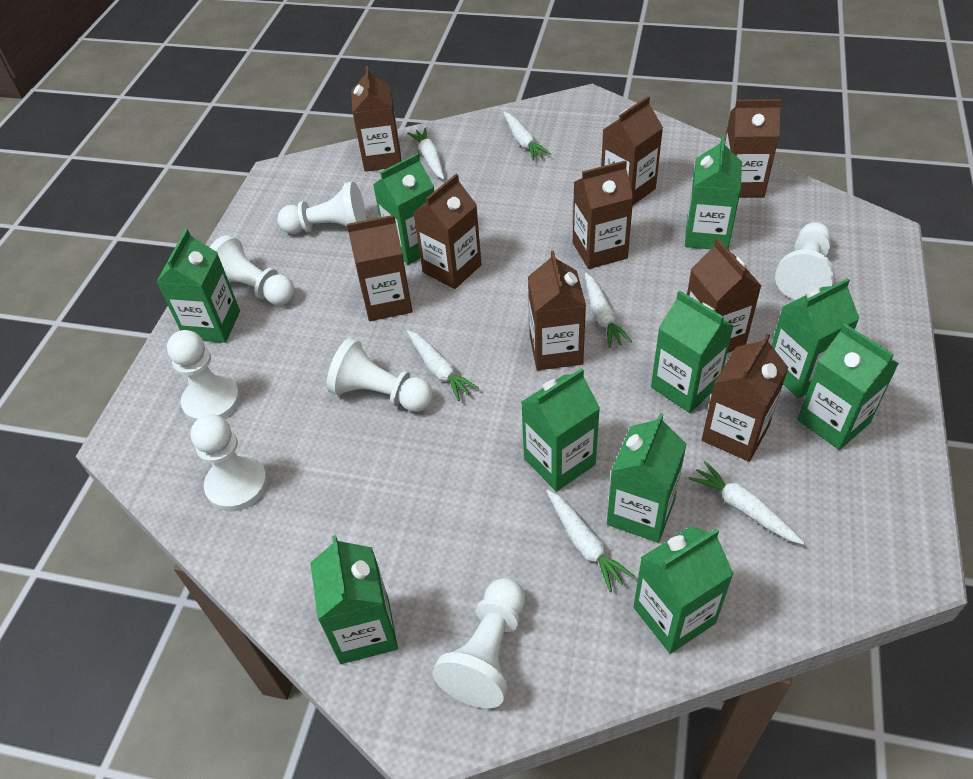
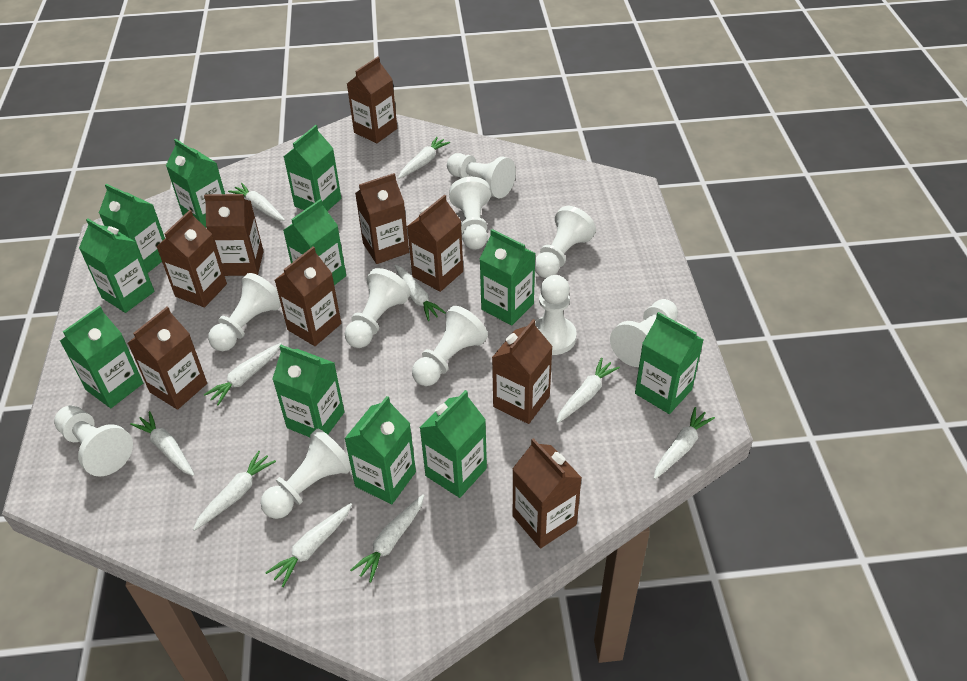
green carton: 10 -> 11
white carrot: 6 -> 10
white pawn: 7 -> 10

